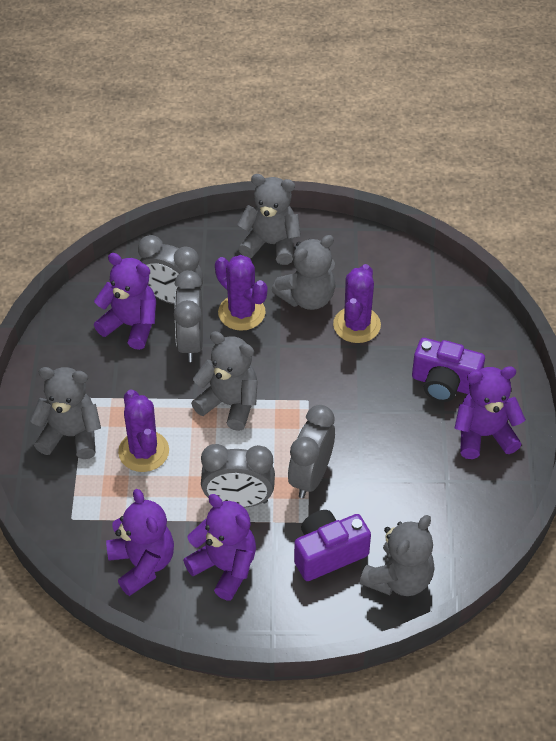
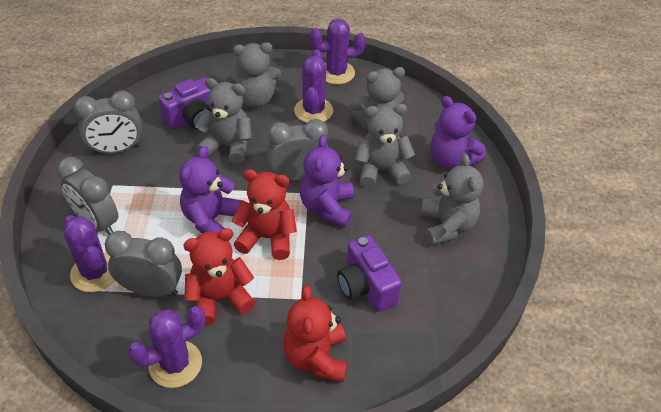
purple cactus: 3 -> 4
purple teddy bear: 4 -> 3
red teddy bear: 0 -> 3

